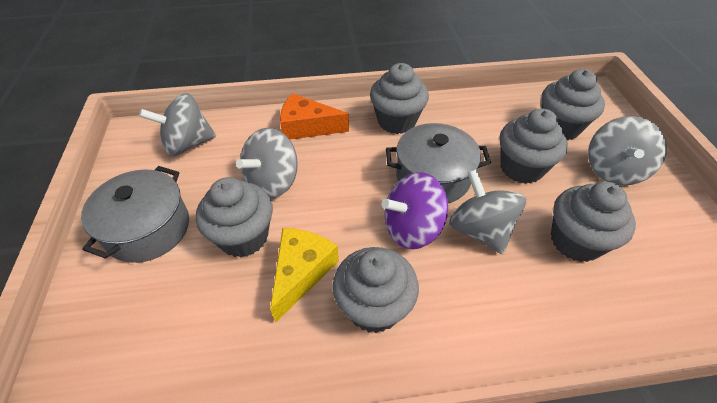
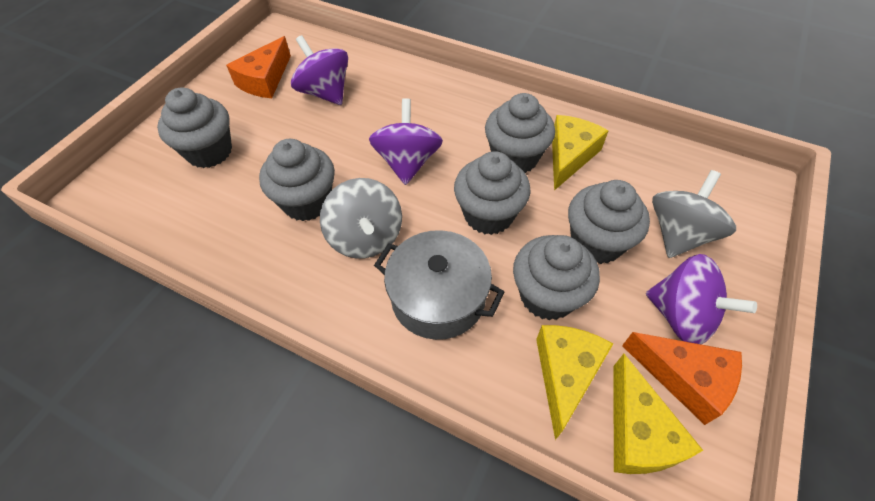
grey pot: 2 -> 1
grey spinning top: 4 -> 2
orange cheese: 1 -> 2
purple spinning top: 1 -> 3
yellow cheese: 1 -> 3

